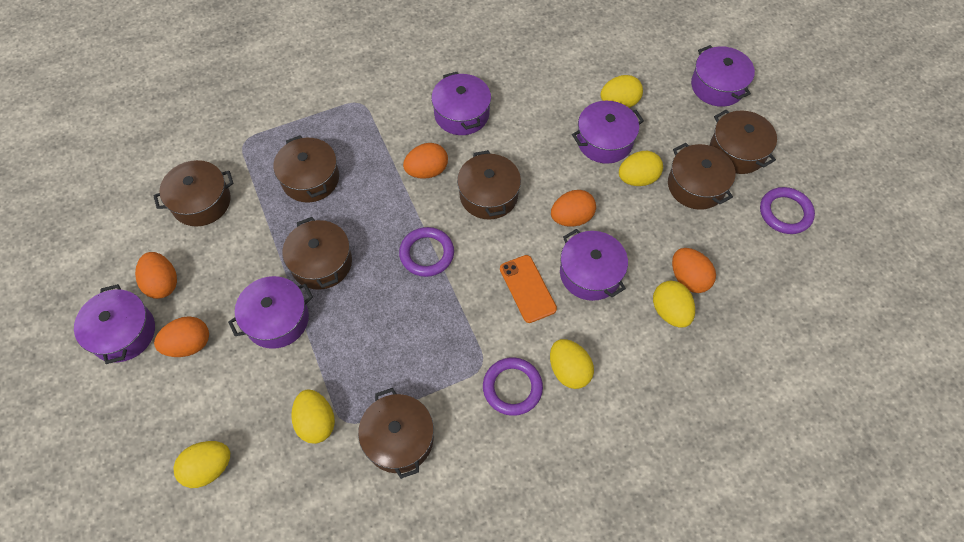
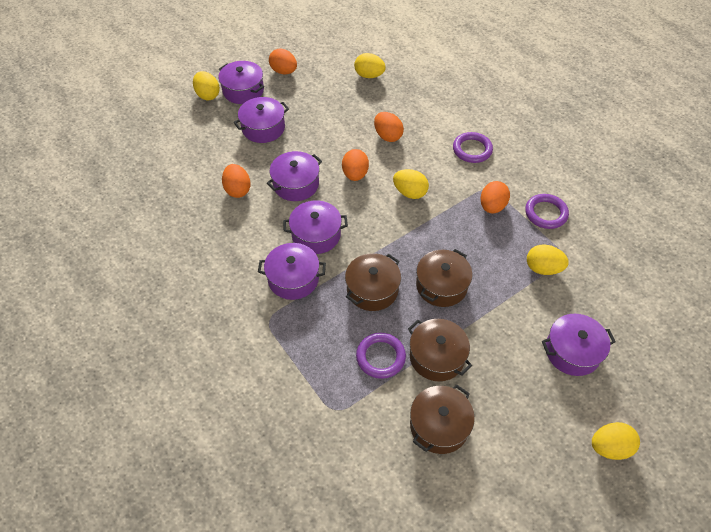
brown pot: 7 -> 4
orange phone: 1 -> 0
yellow egg: 6 -> 5

